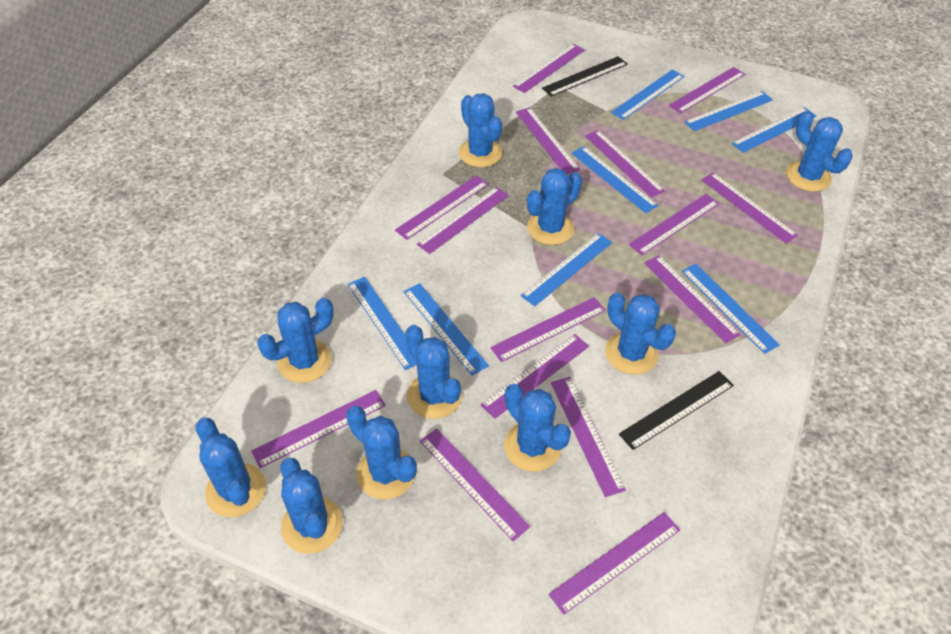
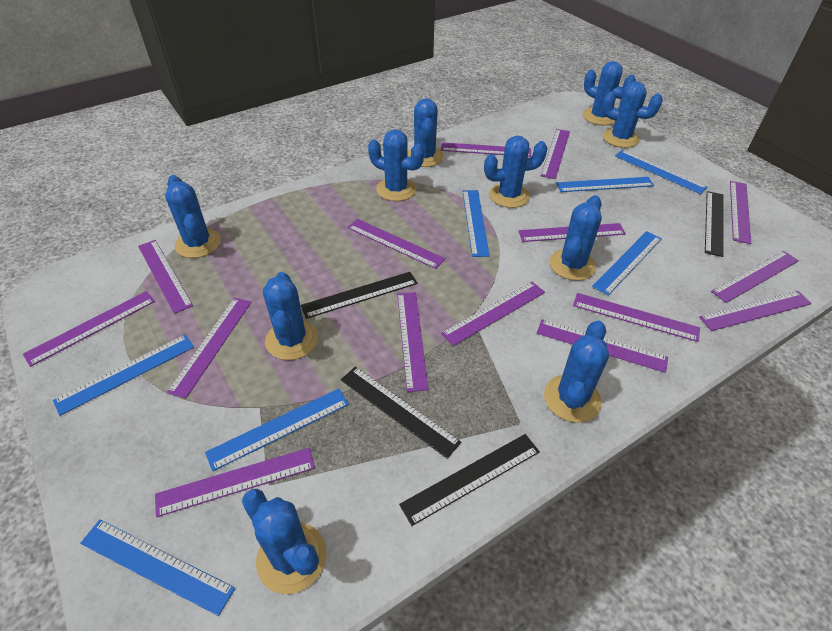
black ruler: 2 -> 4
blue ruler: 8 -> 7

